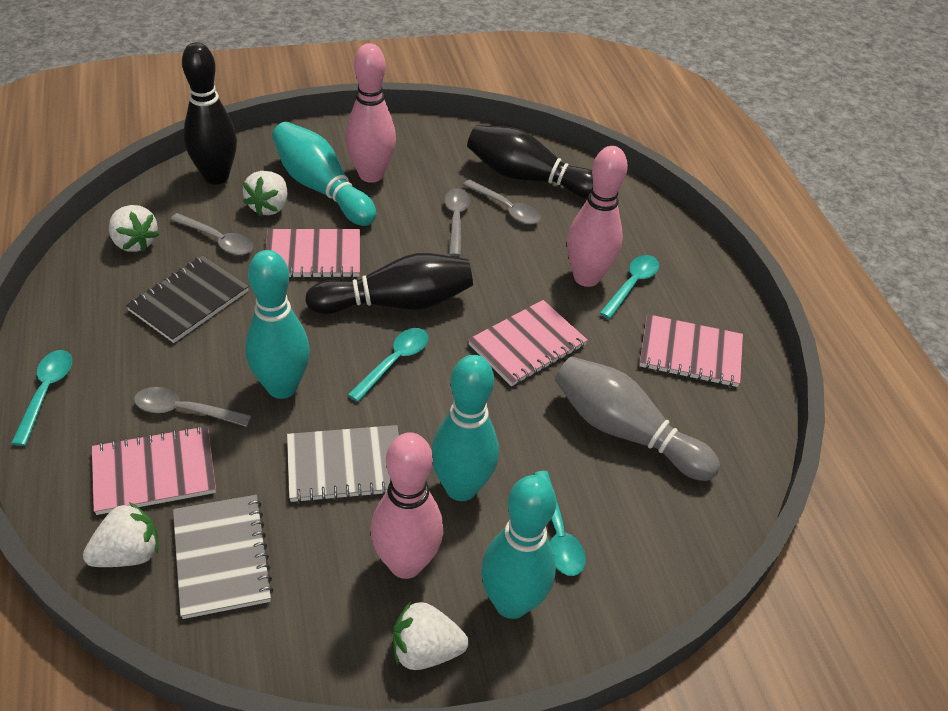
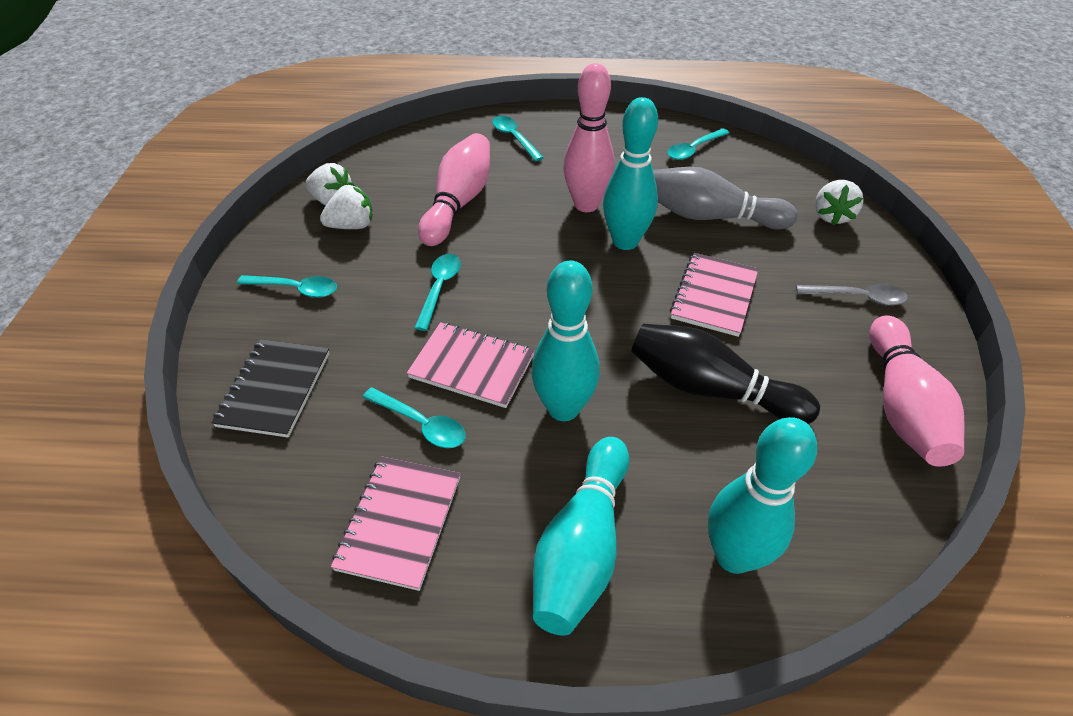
black bowling pin: 3 -> 1
grey notebook: 2 -> 0
grey spoon: 4 -> 1
pink notebook: 4 -> 3
turquoise spoon: 4 -> 5
white strawberry: 4 -> 3

